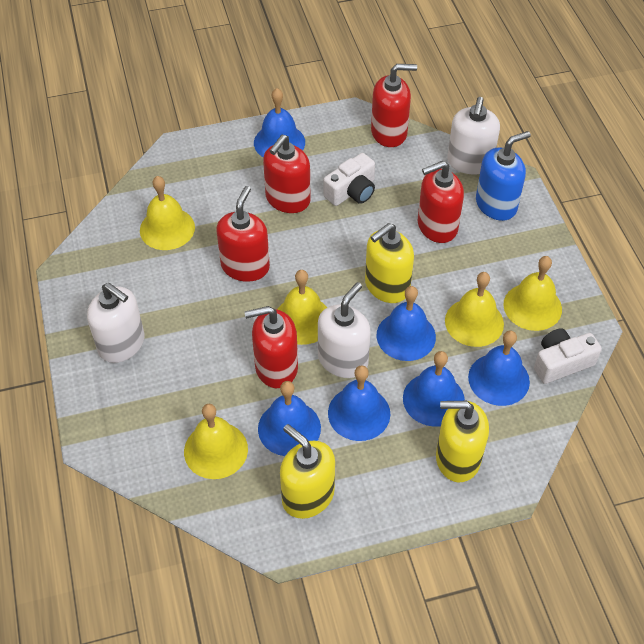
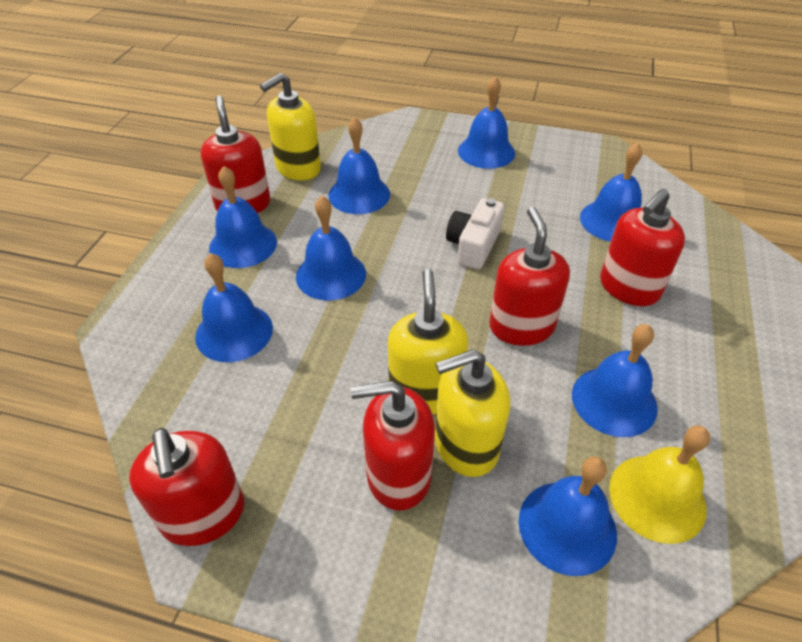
blue bell: 6 -> 8
blue soap dispenser: 1 -> 0
white camera: 2 -> 1
white soap dispenser: 3 -> 0
yellow bell: 5 -> 1

